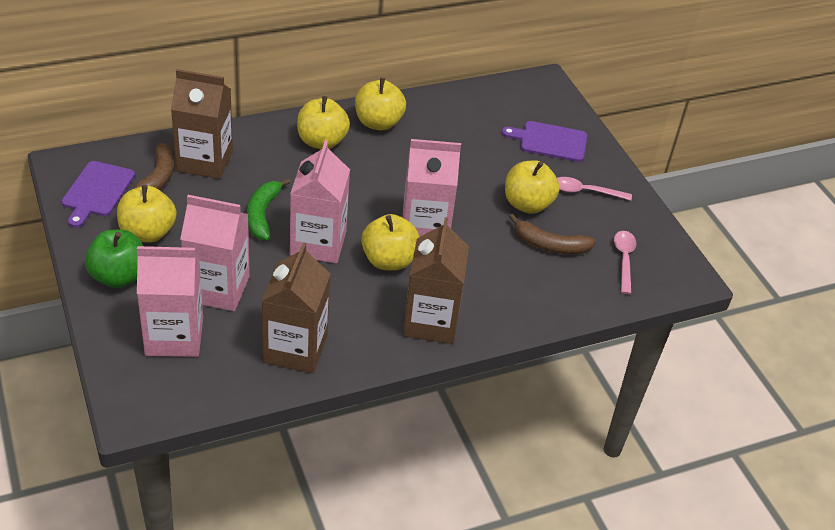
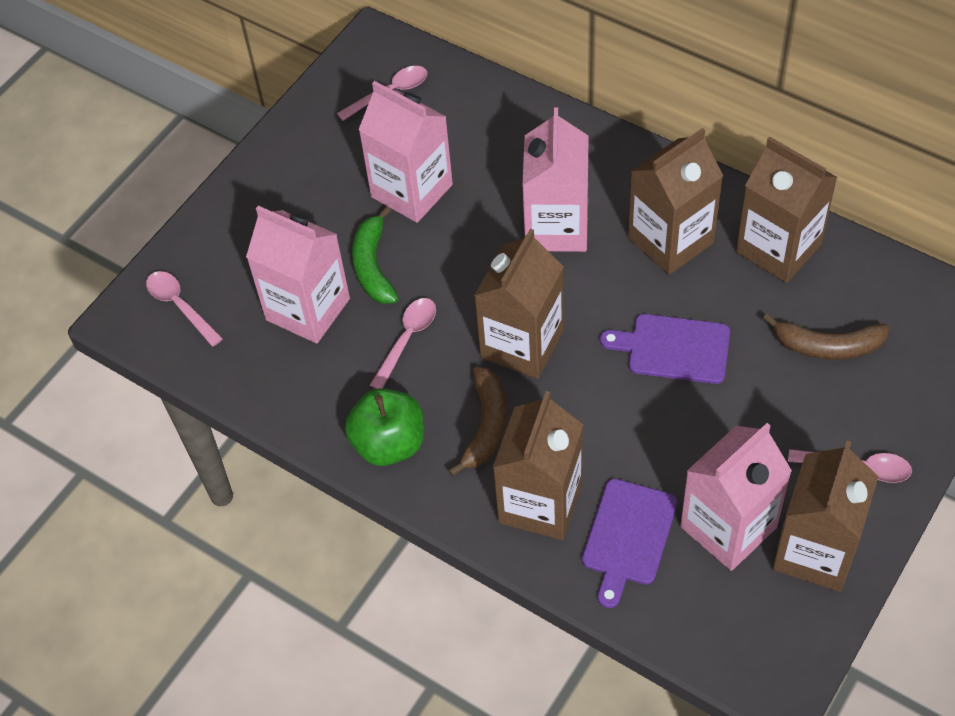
brown carton: 3 -> 5
pink spoon: 2 -> 4
yellow apple: 5 -> 0

